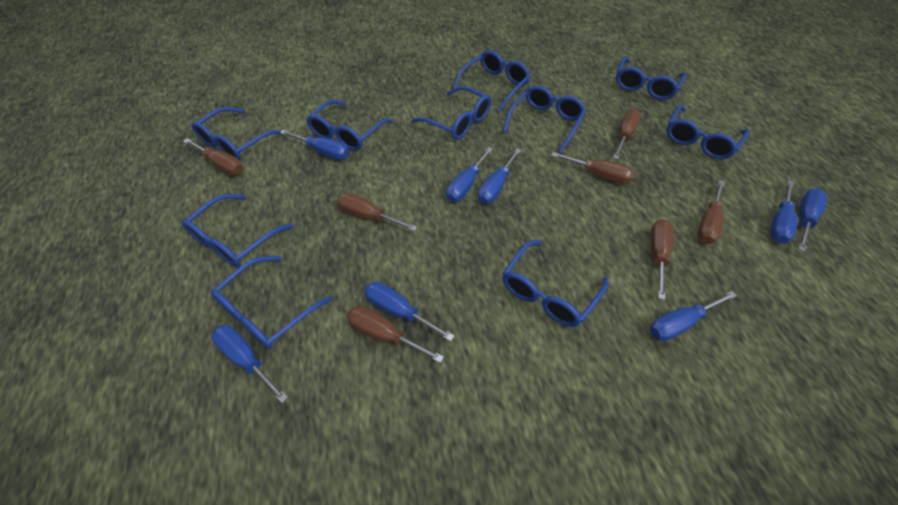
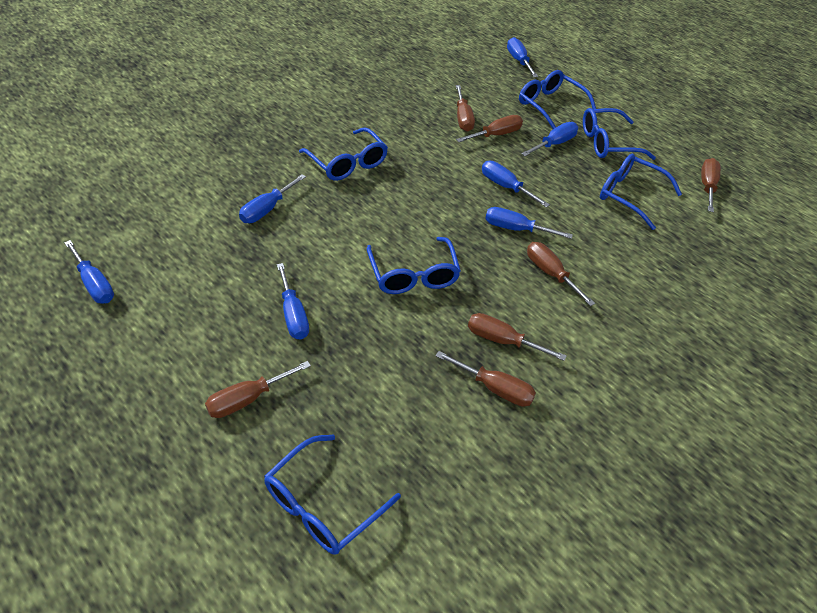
blue glasses: 10 -> 6
blue screwdriver: 8 -> 7

